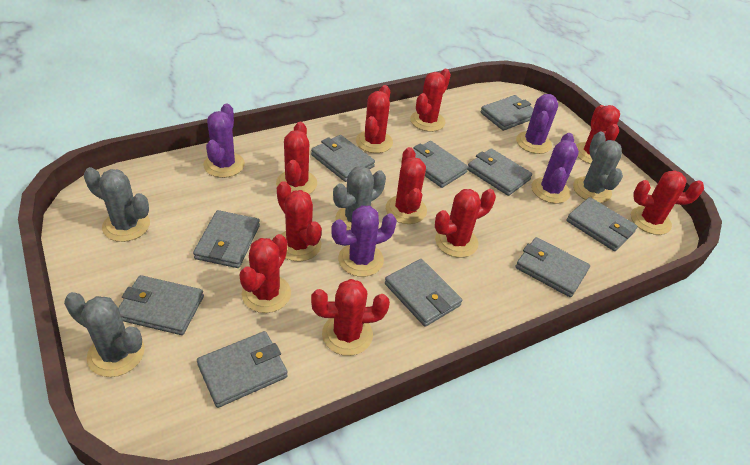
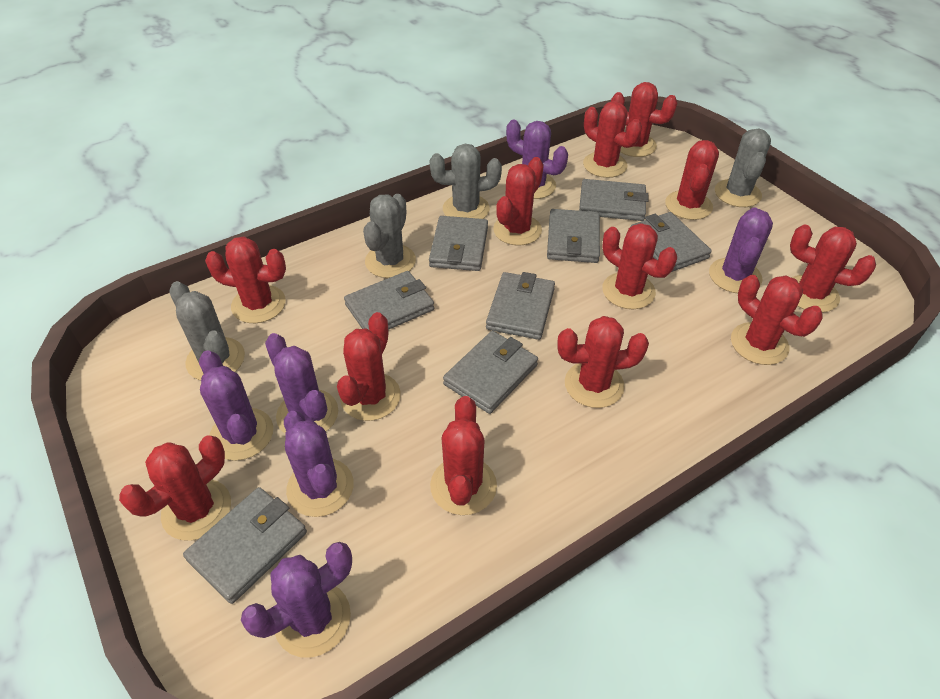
grey wallet: 10 -> 8
purple cactus: 4 -> 6
red cactus: 10 -> 12

